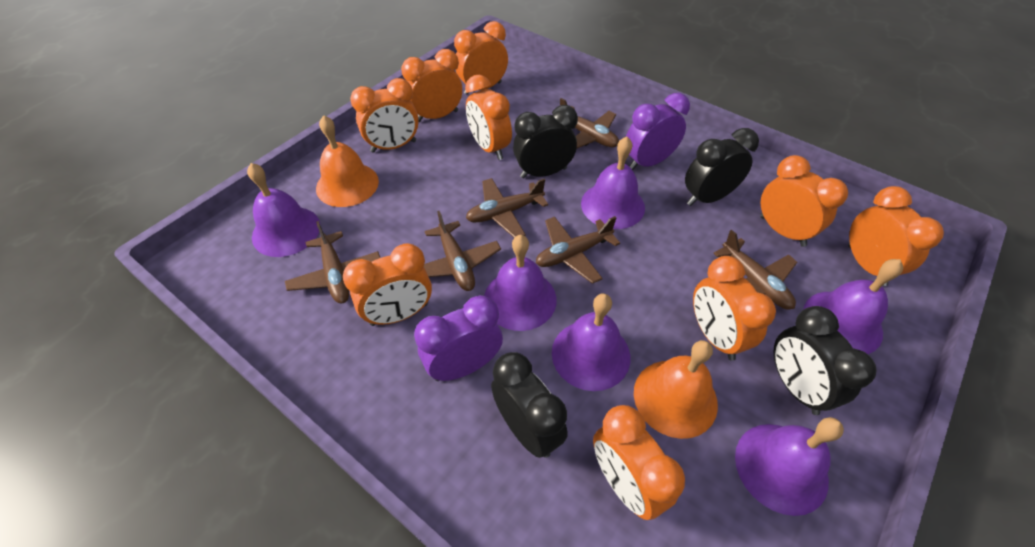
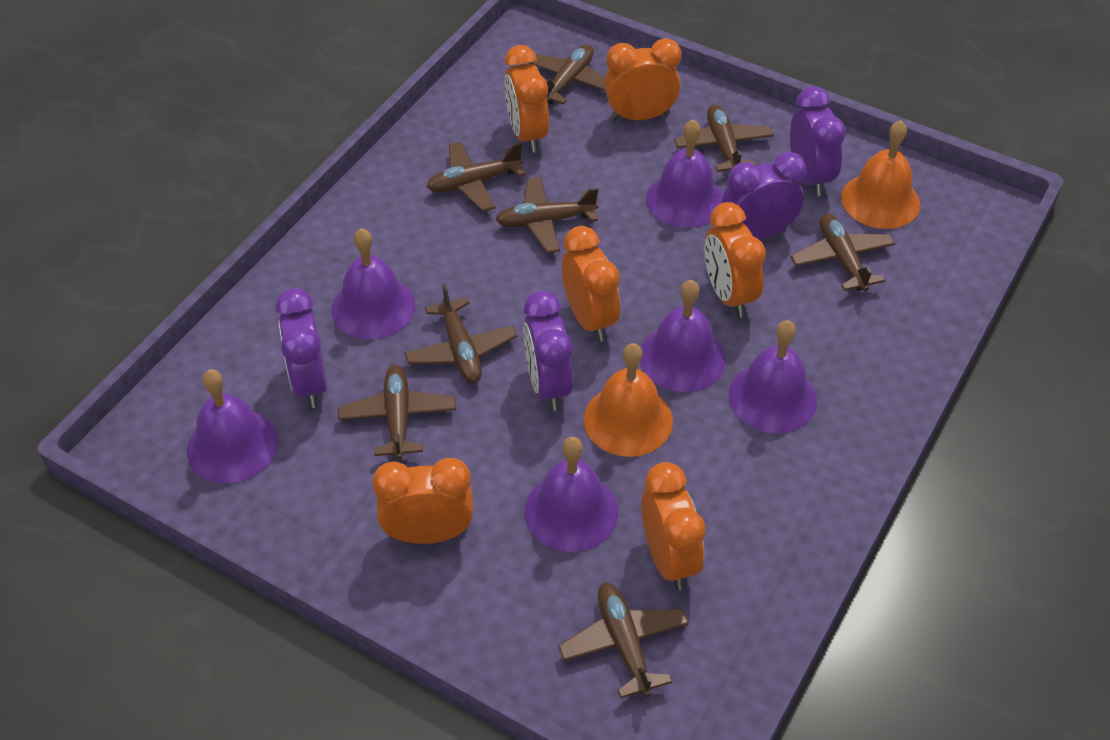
black clock: 4 -> 0
brown plane: 6 -> 8
orange clock: 9 -> 6
purple clock: 2 -> 4

